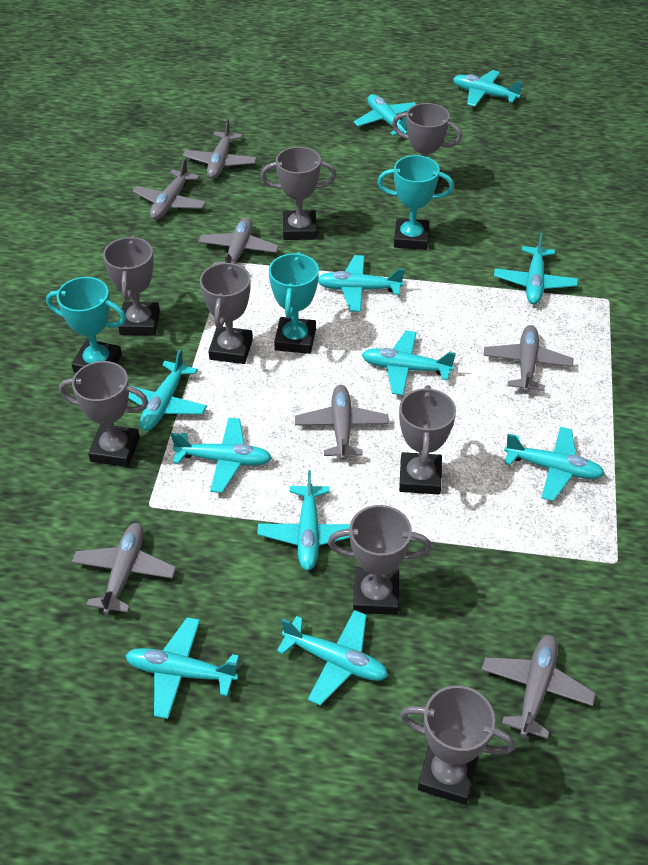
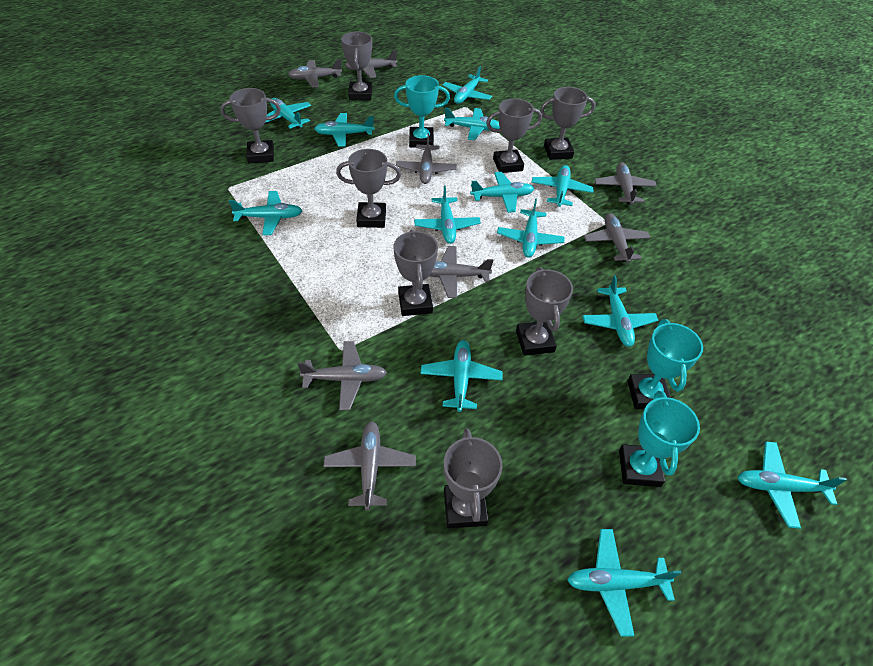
grey plane: 7 -> 8
turquoise plane: 11 -> 13

